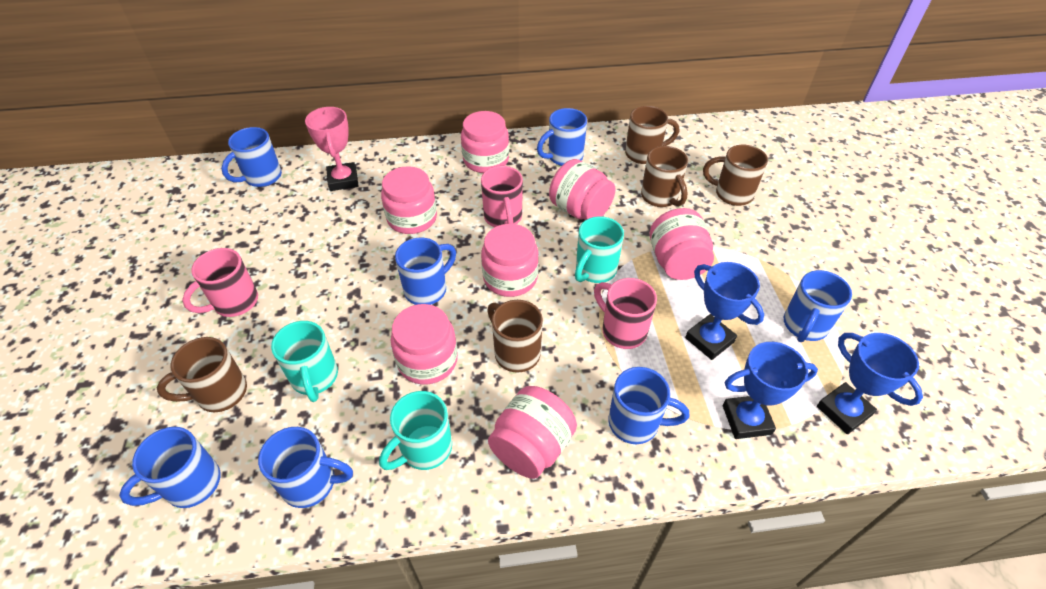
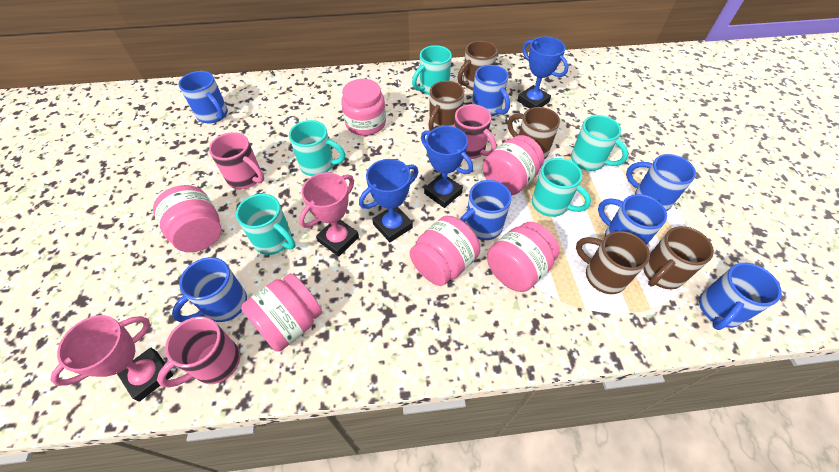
pink jar: 7 -> 6
pink trophy: 1 -> 2
turquoise mug: 3 -> 5

